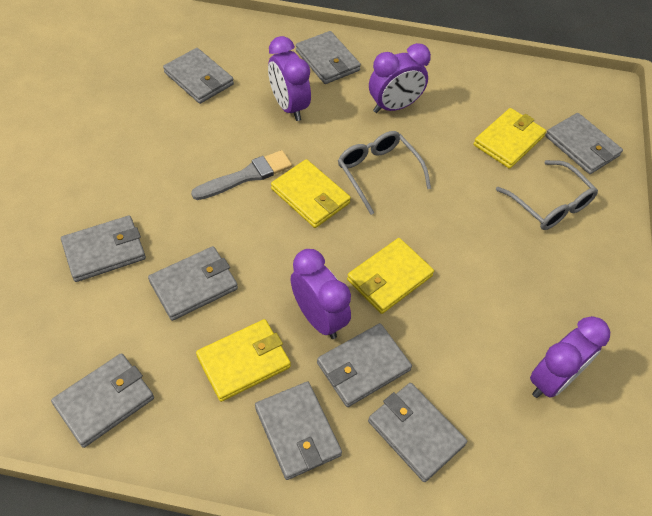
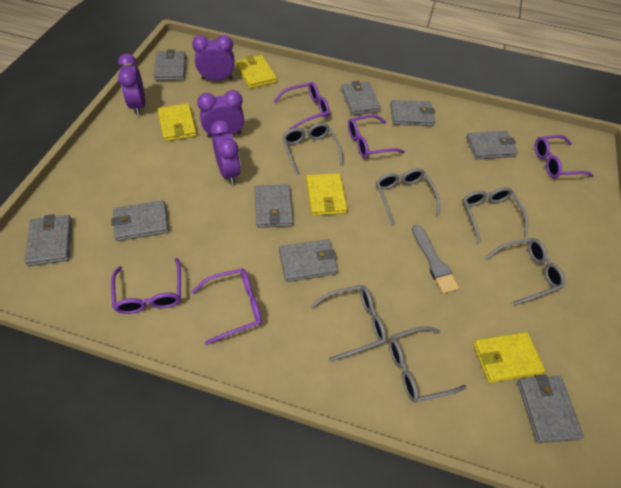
grey glasses: 2 -> 6
purple glasses: 0 -> 5

